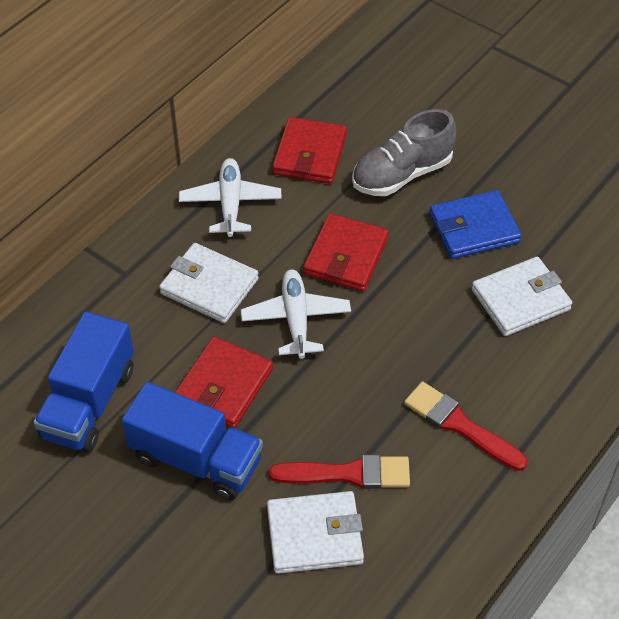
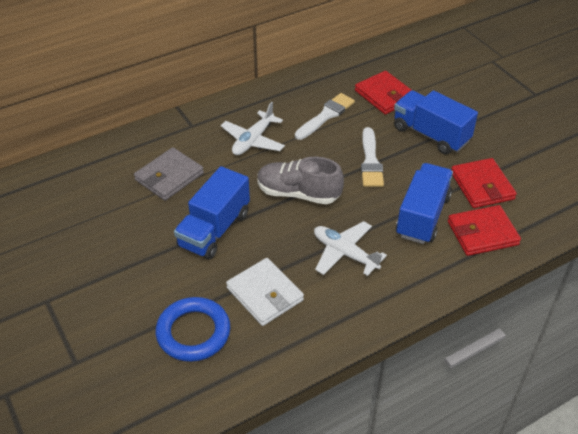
blue ring: 0 -> 1
blue truck: 2 -> 3
blue wallet: 1 -> 0
grey wallet: 0 -> 1
red brush: 2 -> 0
white brush: 0 -> 2
white wallet: 3 -> 1

